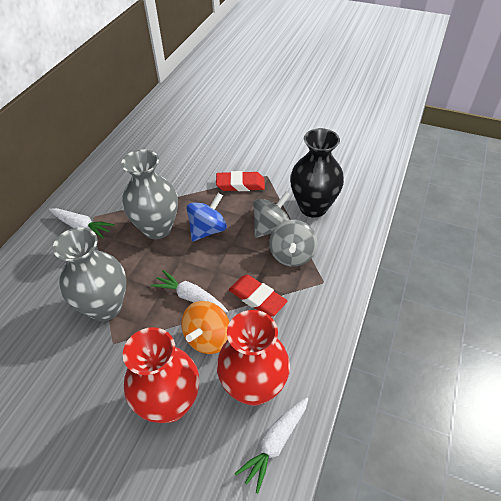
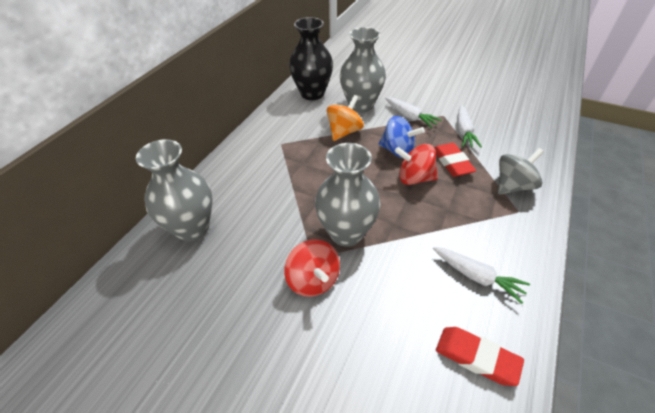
grey spinning top: 2 -> 1
grey vase: 2 -> 3
red spinning top: 0 -> 2
red vase: 2 -> 0

